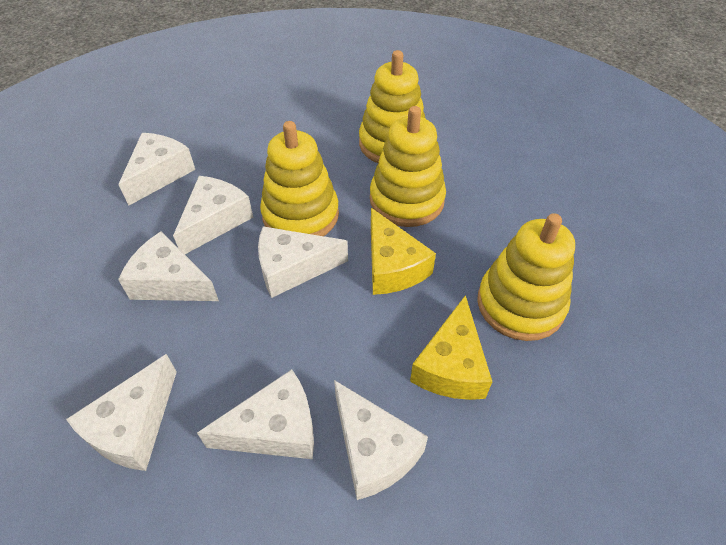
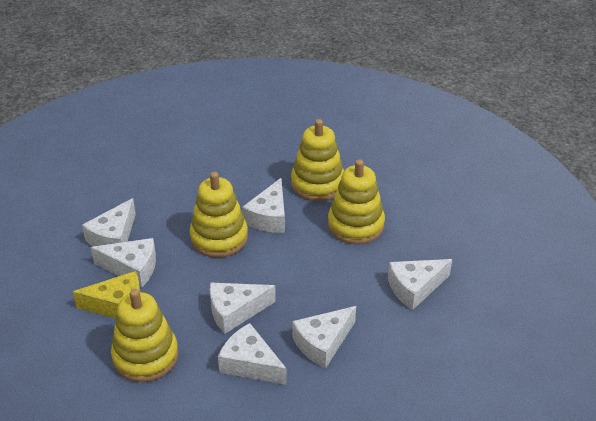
yellow cheese: 2 -> 1

